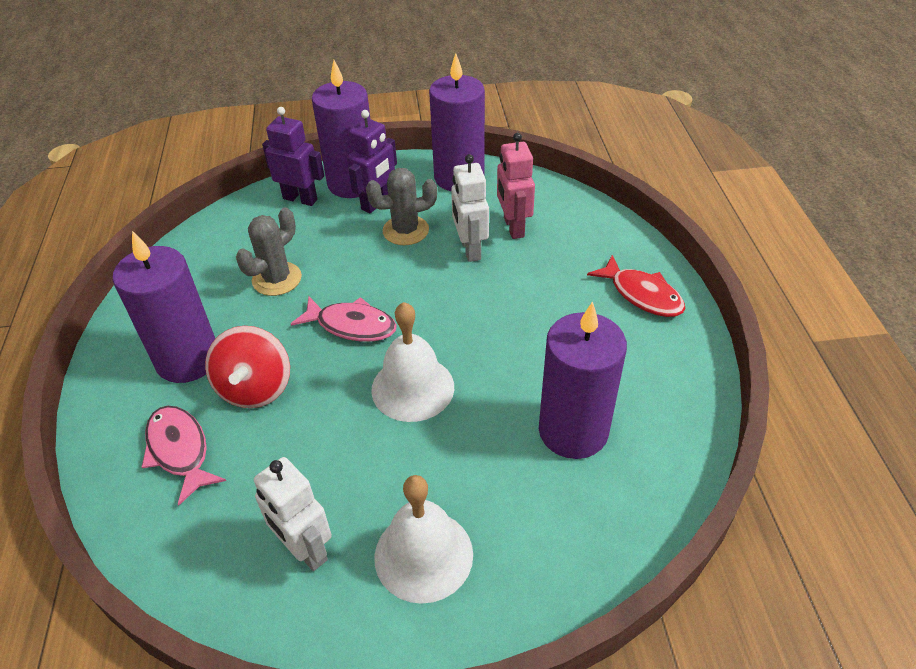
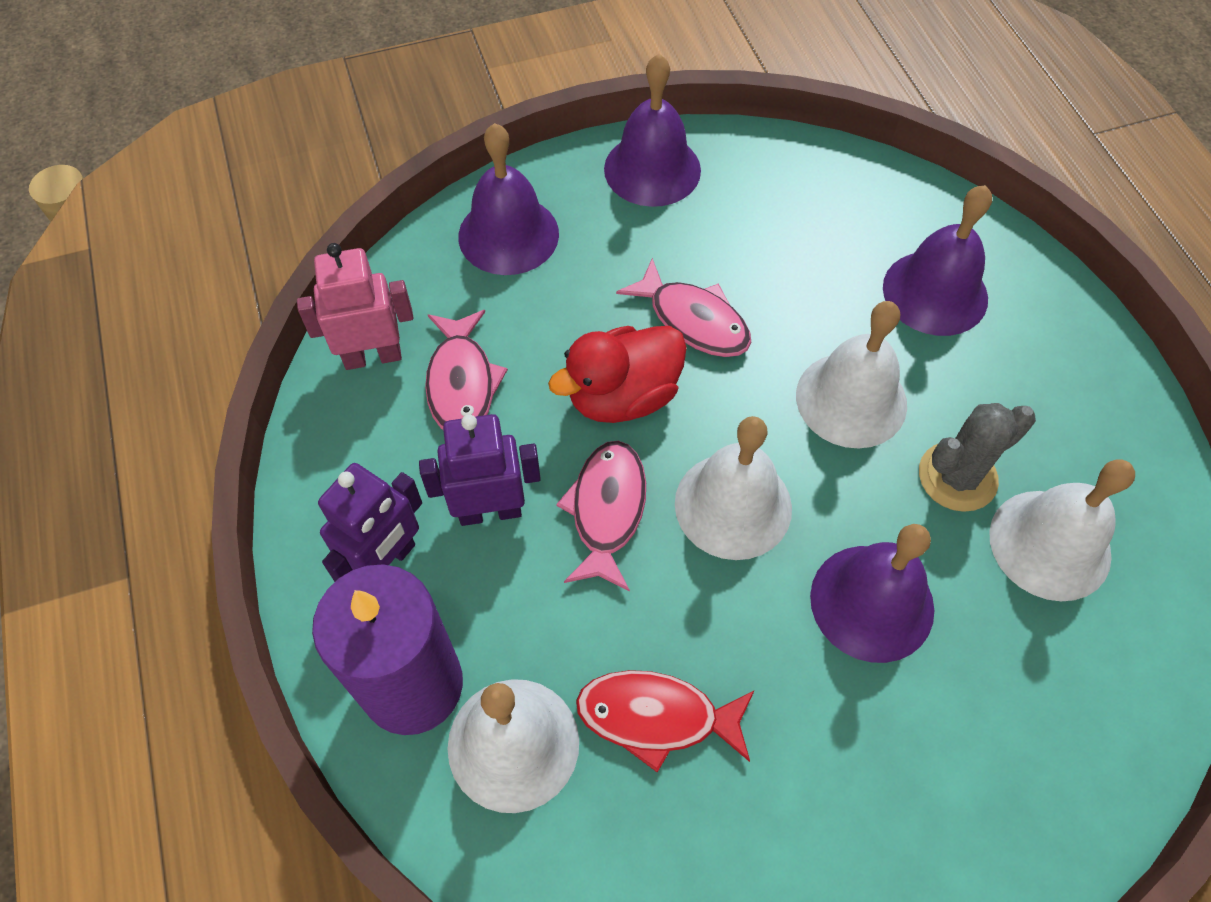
grey cactus: 2 -> 1
pink fish: 2 -> 3
purple bell: 0 -> 4
purple candle: 4 -> 1
red duck: 0 -> 1
red spinning top: 1 -> 0
white bell: 2 -> 4
white robot: 2 -> 0

